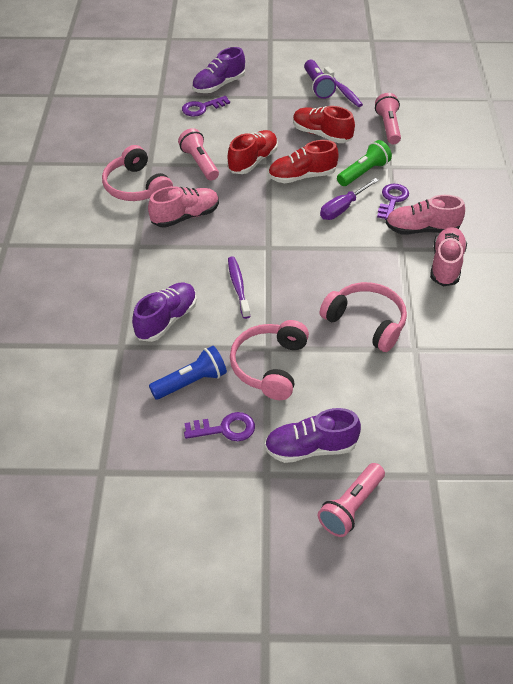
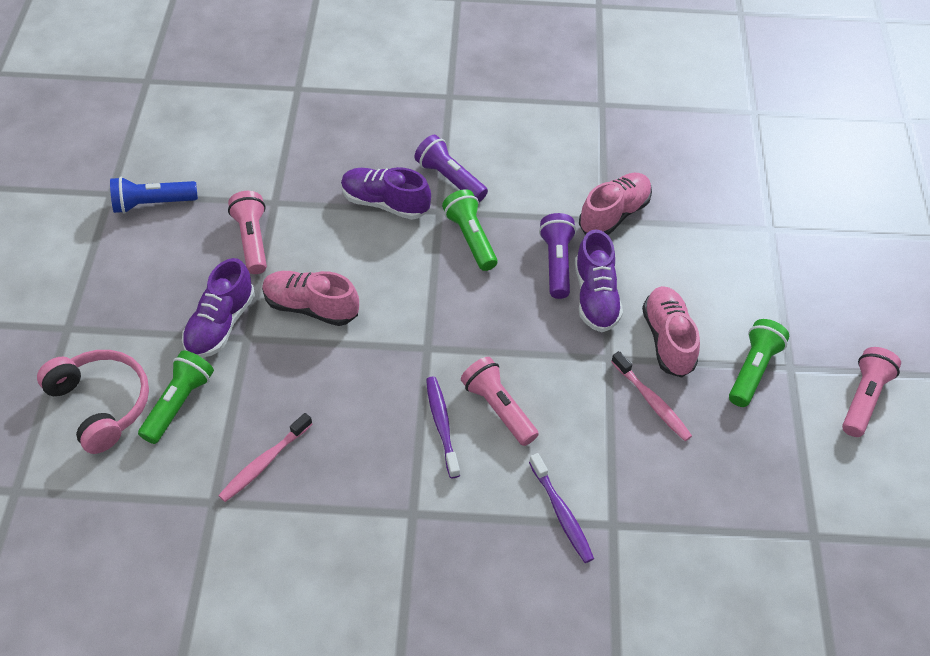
green flashlight: 1 -> 3
pink headphones: 3 -> 1
pink toothbrush: 0 -> 2
purple flashlight: 1 -> 2
purple key: 3 -> 0
purple screwdriver: 1 -> 0
red shoe: 3 -> 0

